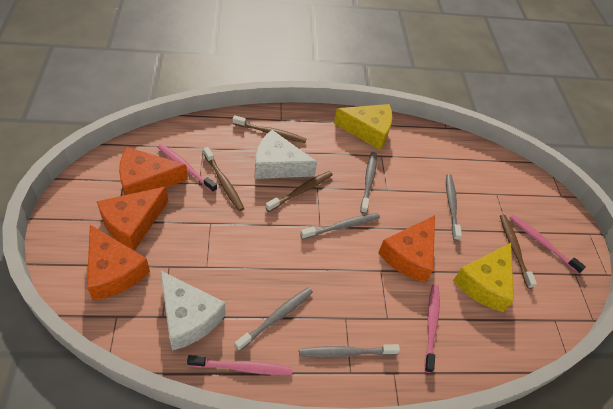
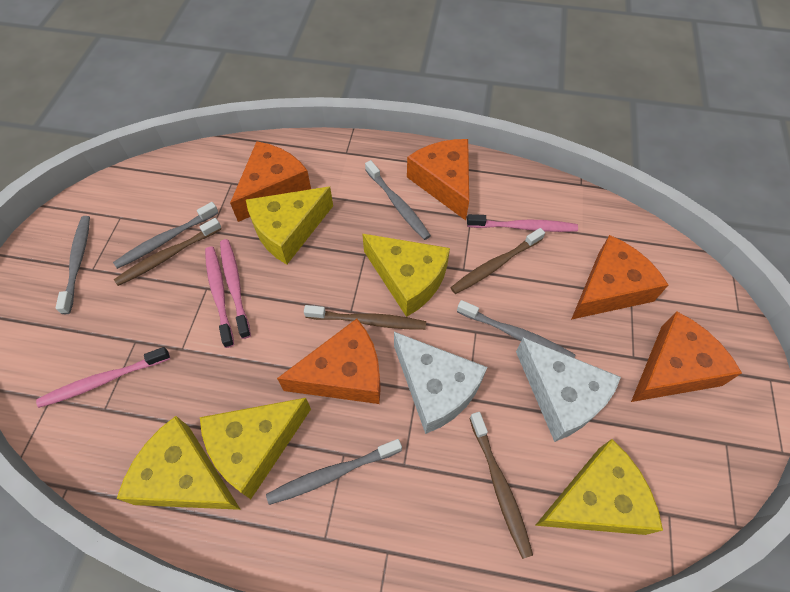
orange cheese: 4 -> 5
yellow cheese: 2 -> 5

